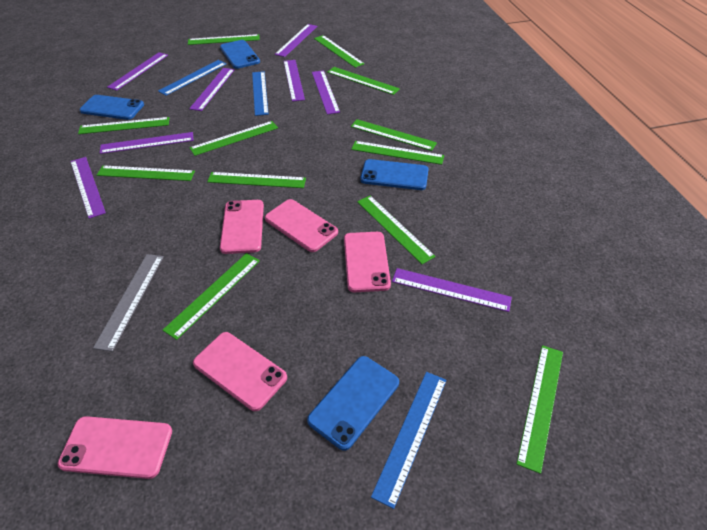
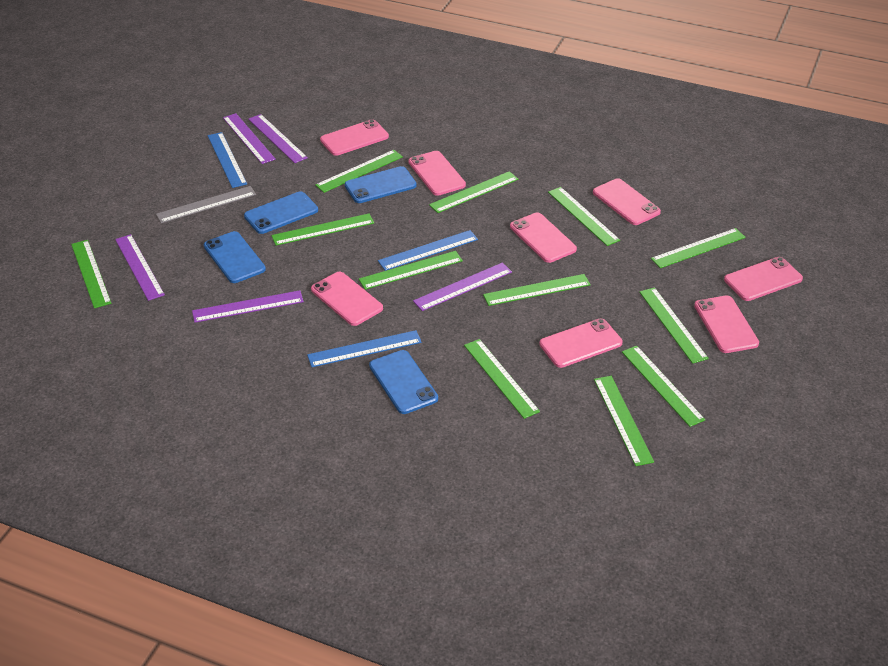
pink phone: 5 -> 8
purple ruler: 8 -> 5

